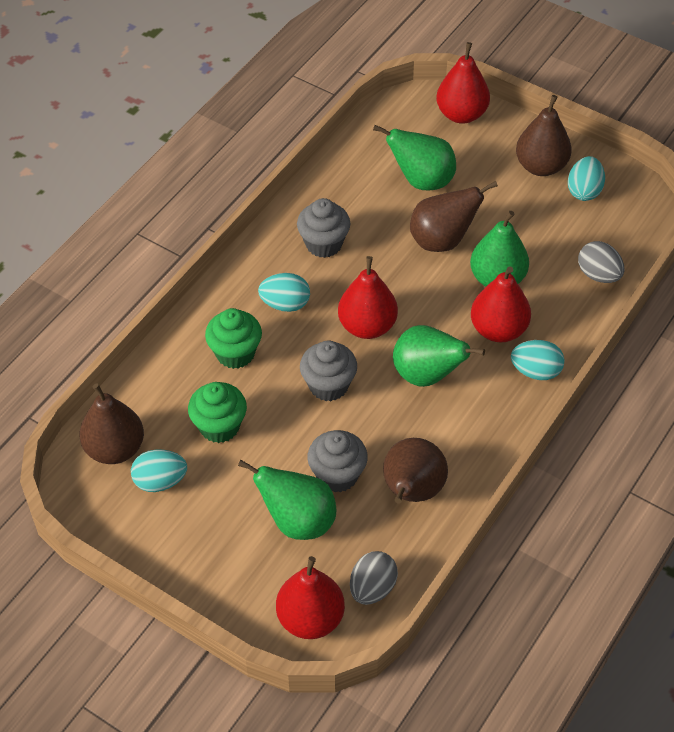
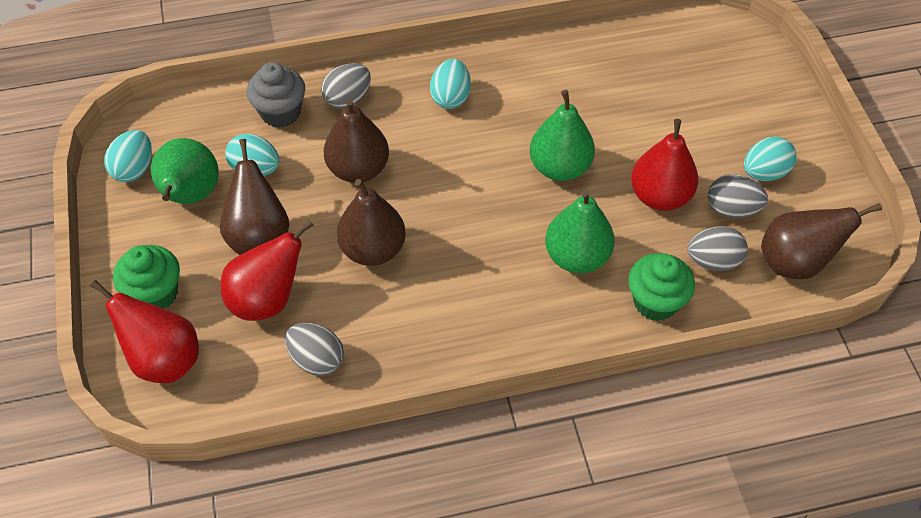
green pear: 4 -> 3
grey cupcake: 3 -> 1
grey egg: 2 -> 4
red pear: 4 -> 3

